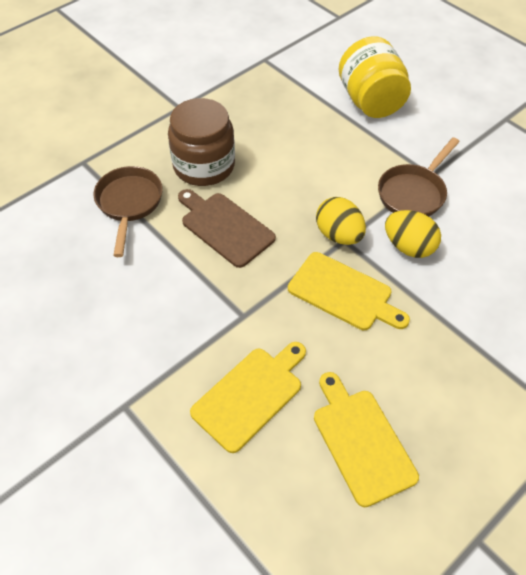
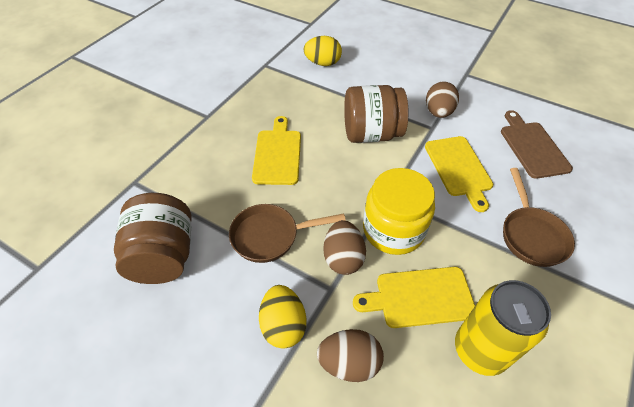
brown egg: 0 -> 3
brown jar: 1 -> 2
yellow can: 0 -> 1

